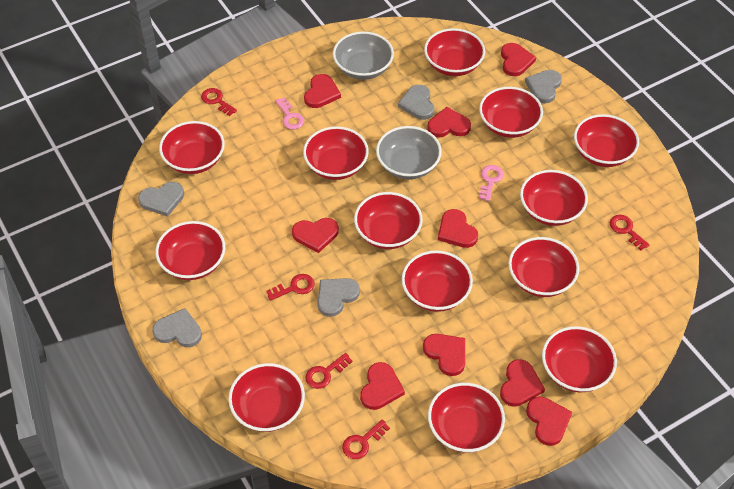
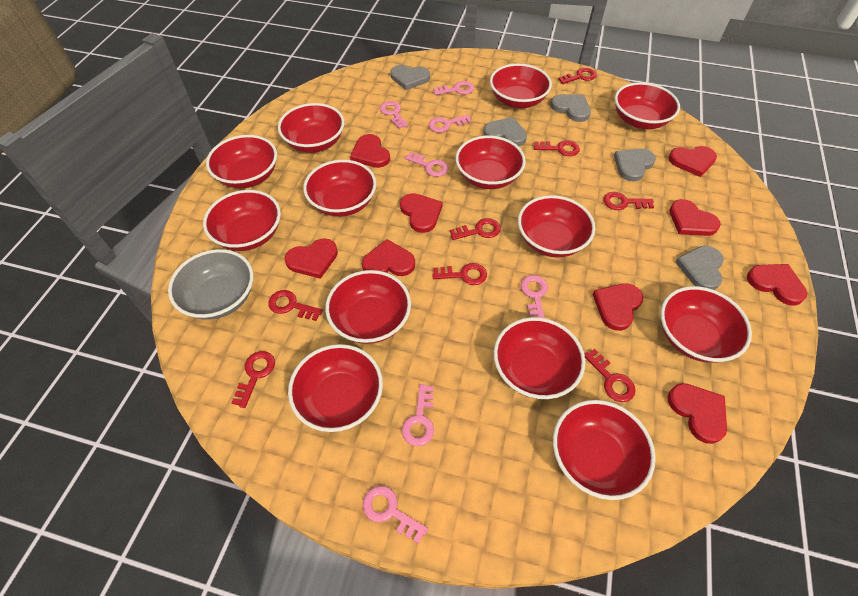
grey bowl: 2 -> 1
pink key: 2 -> 7
red key: 5 -> 8

